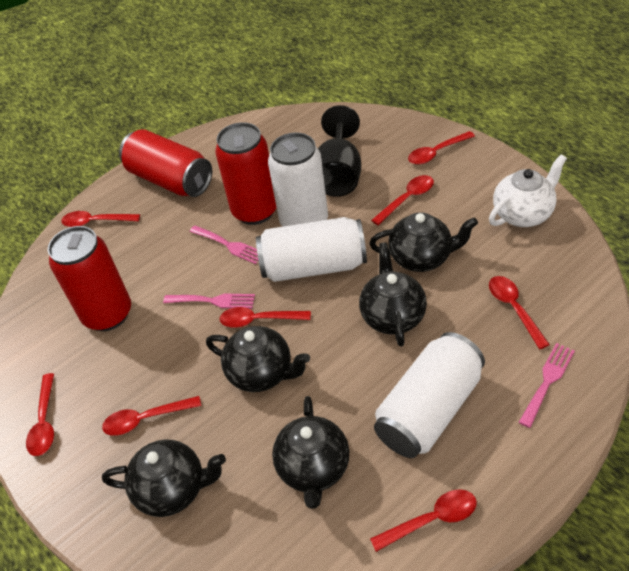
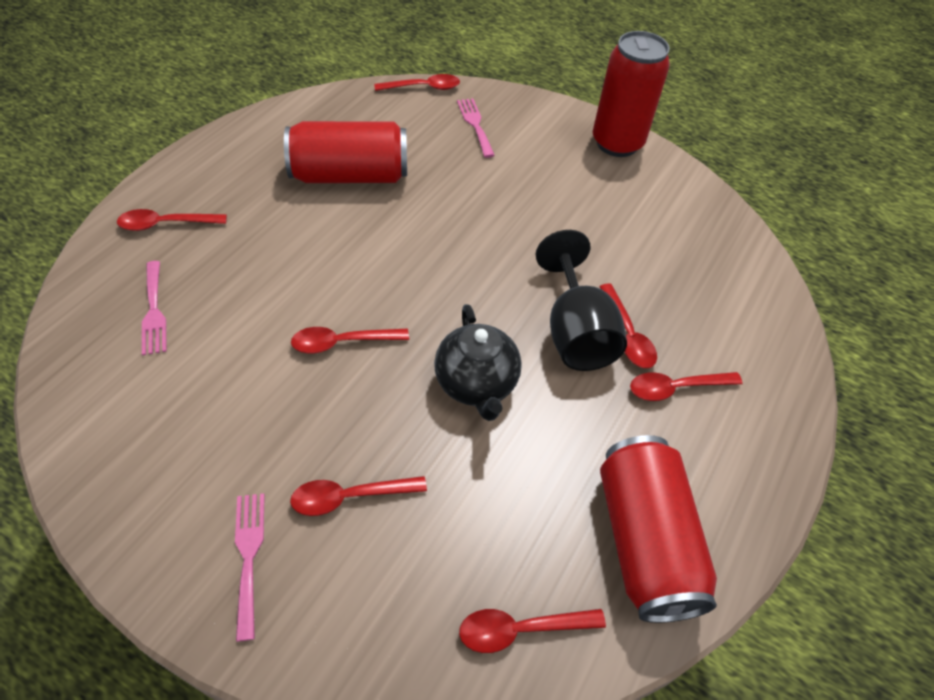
black teapot: 5 -> 1
red spoon: 8 -> 7
white can: 3 -> 0
white teapot: 1 -> 0

